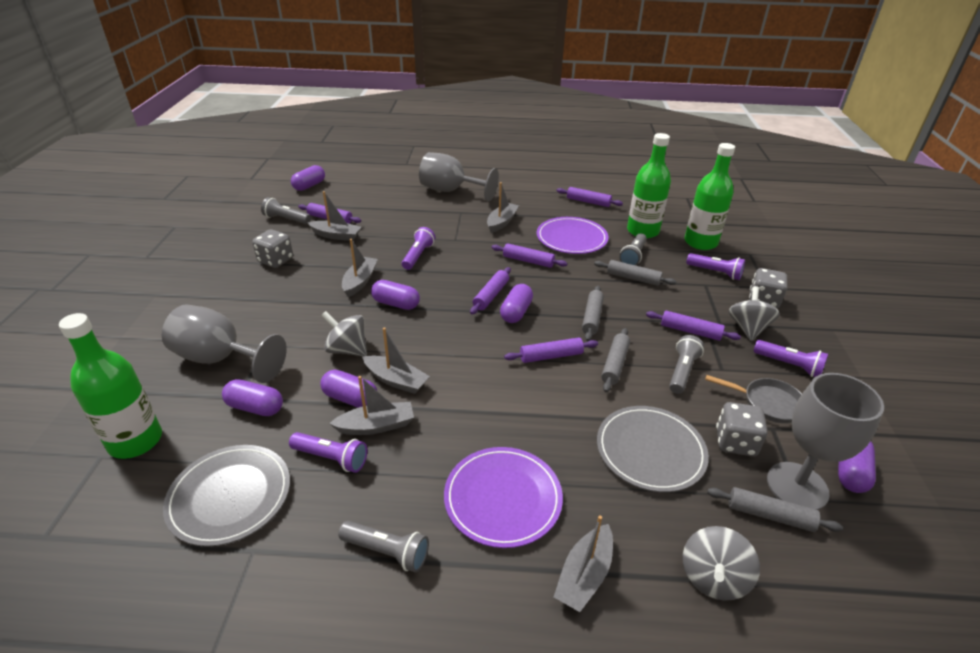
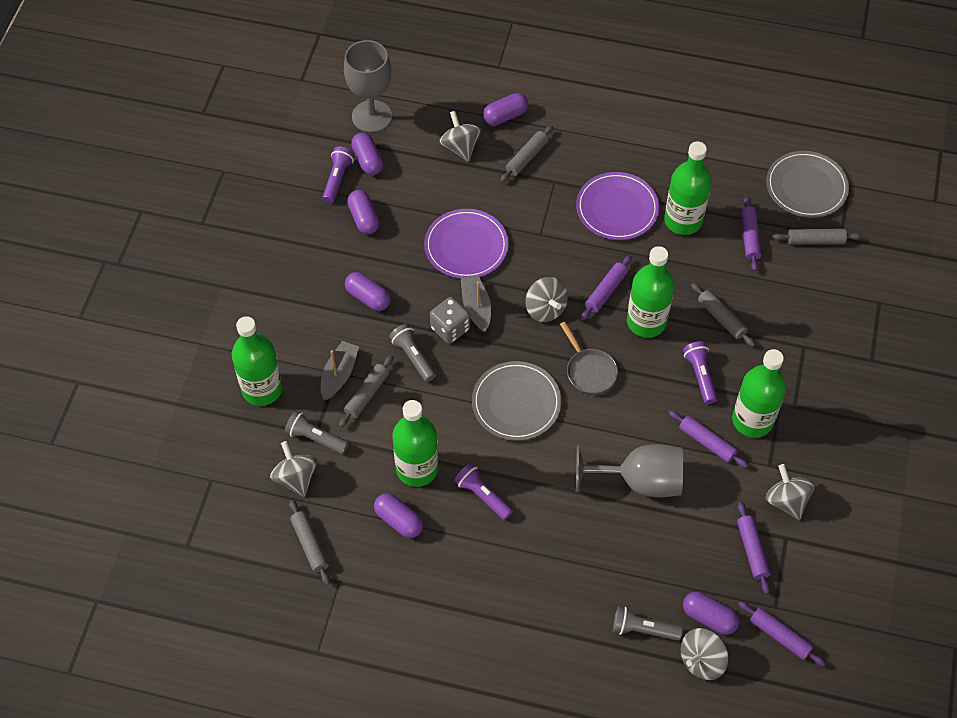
green bottle: 3 -> 5
grey boat: 6 -> 2
grey dice: 3 -> 1
grey flashlight: 4 -> 3
grey goblet: 3 -> 2
grey rolling pin: 4 -> 5
grey spinning top: 3 -> 5
purple flashlight: 4 -> 3
purple rolling pin: 6 -> 5

